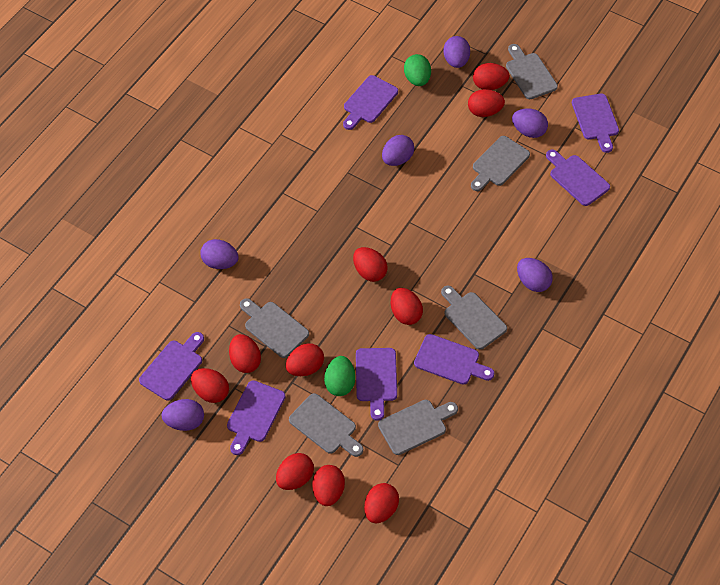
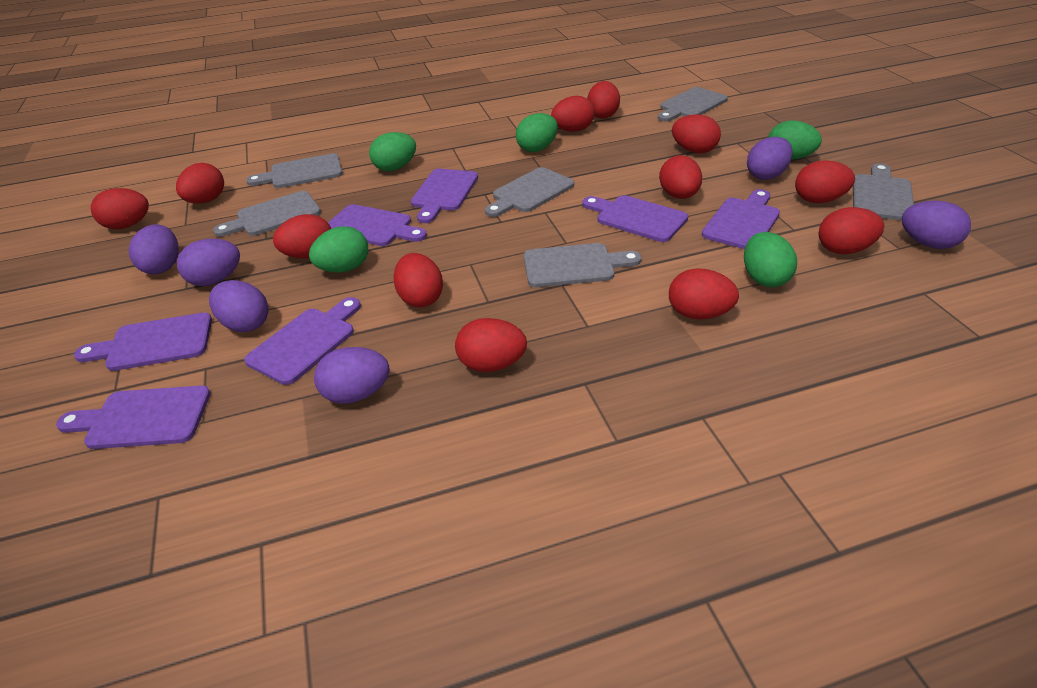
green egg: 2 -> 5
red egg: 10 -> 12

